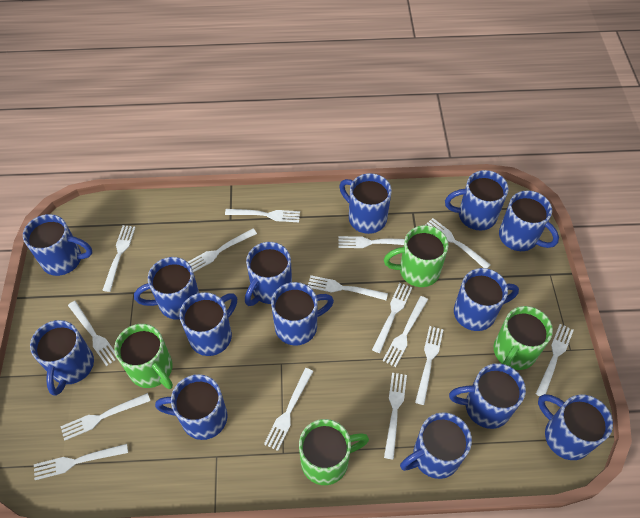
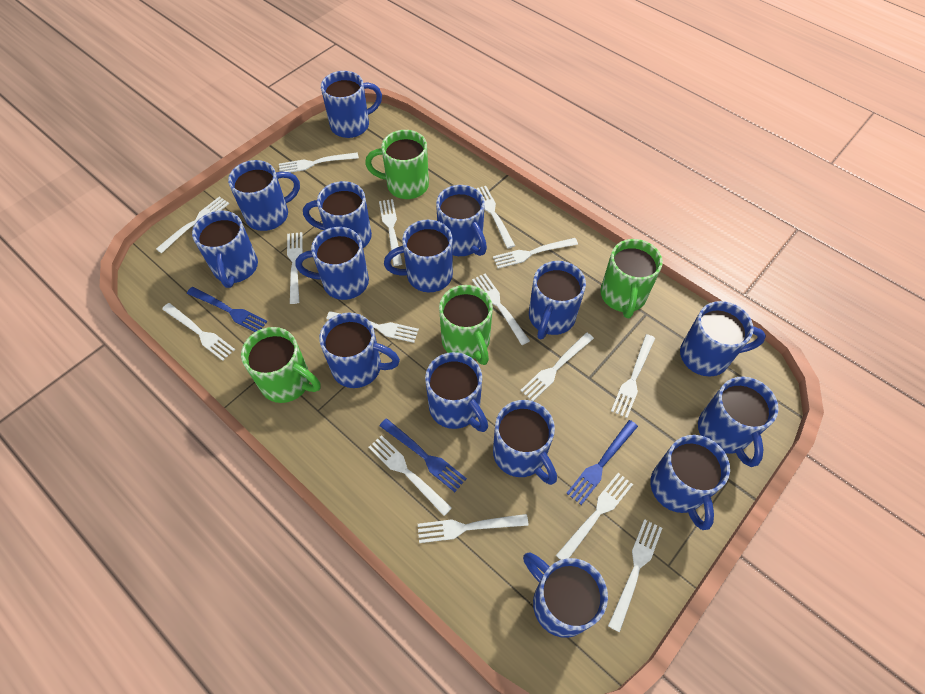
blue fork: 0 -> 3
blue mug: 14 -> 15

